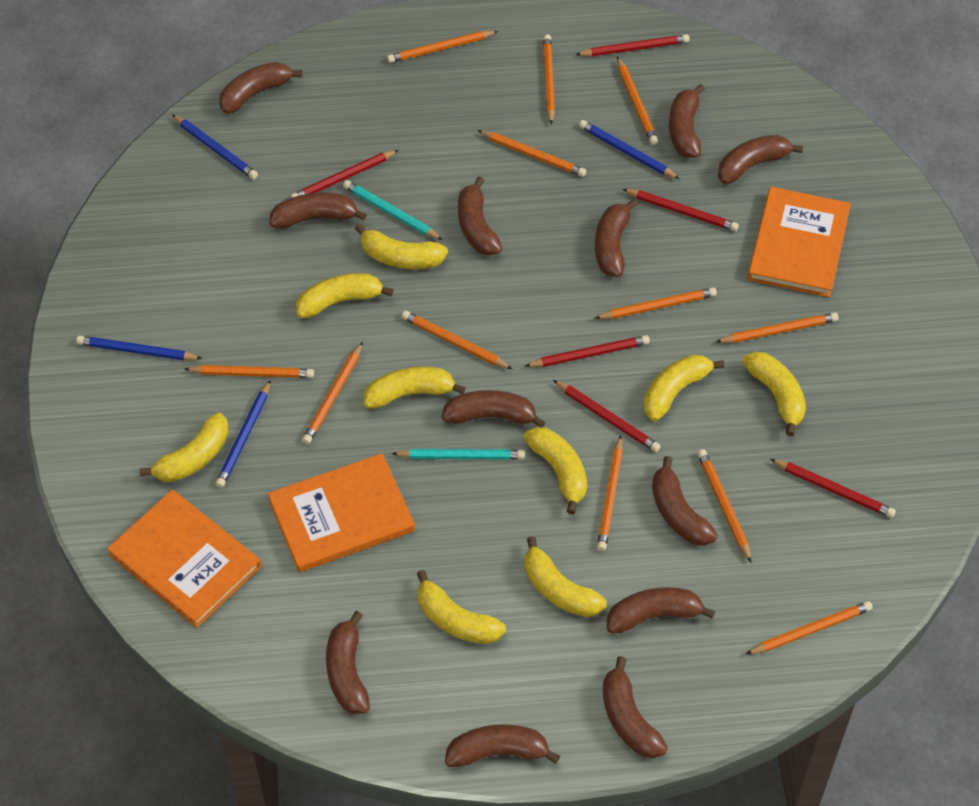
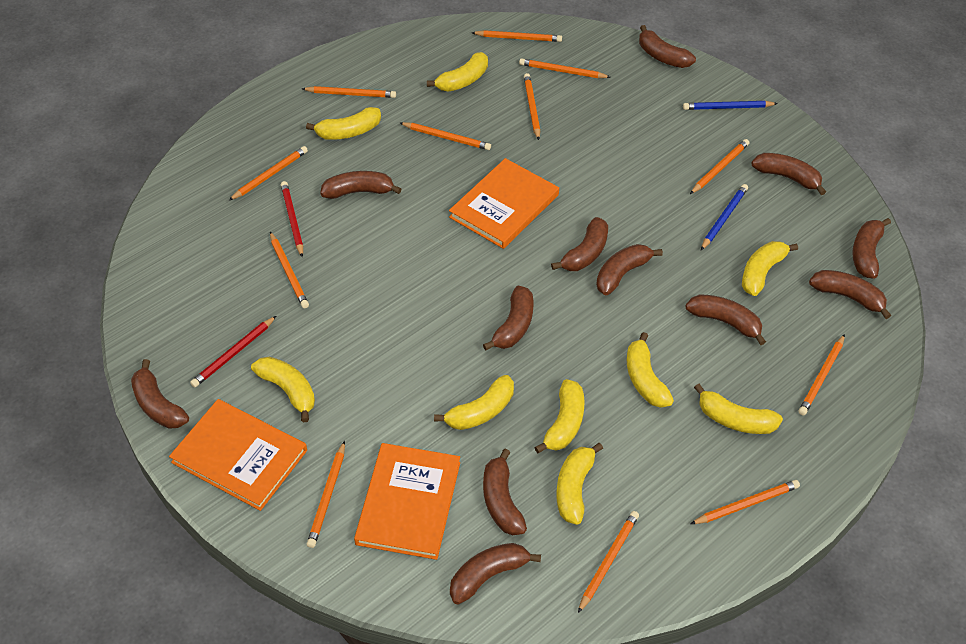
blue pencil: 4 -> 2
red pencil: 6 -> 2
turquoise pencil: 2 -> 0

